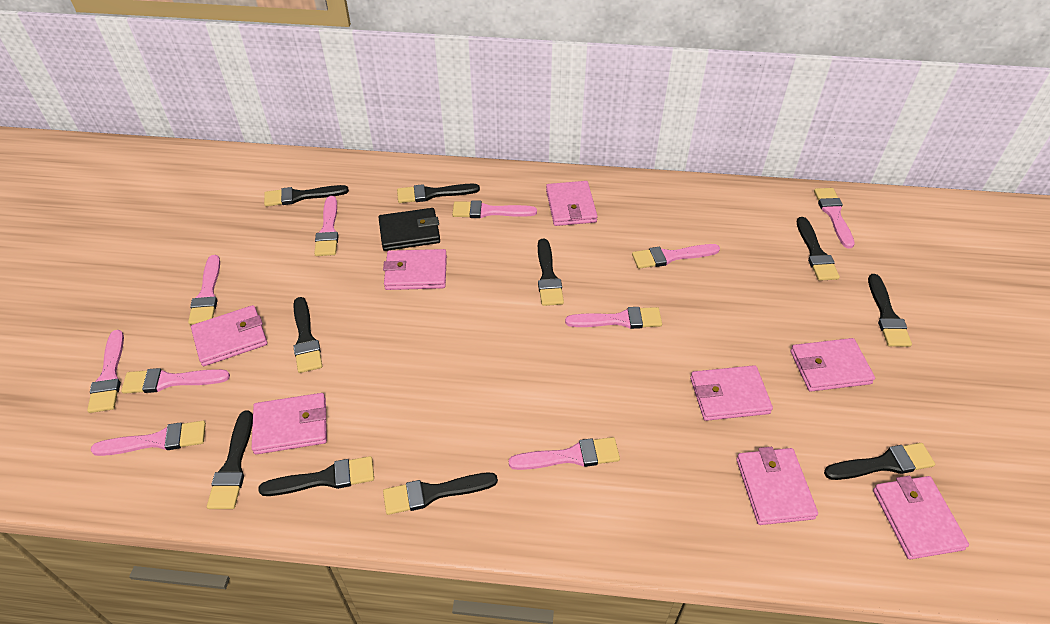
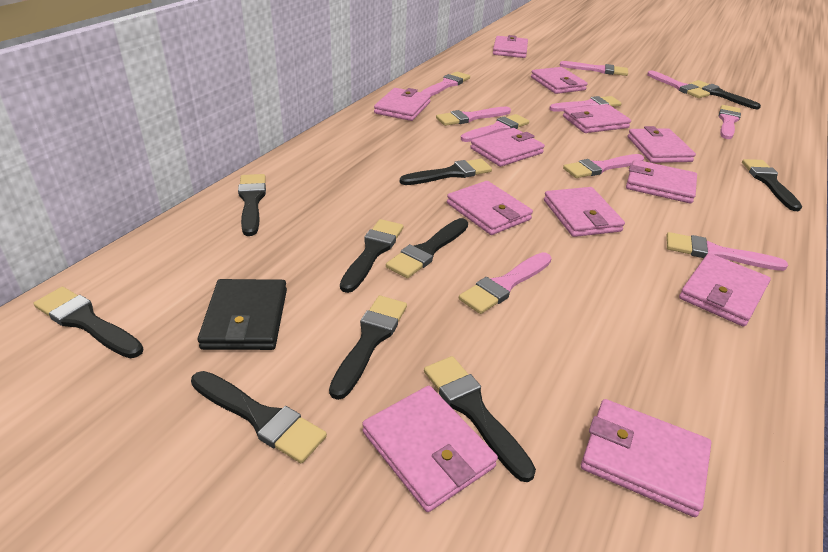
pink wallet: 8 -> 12

